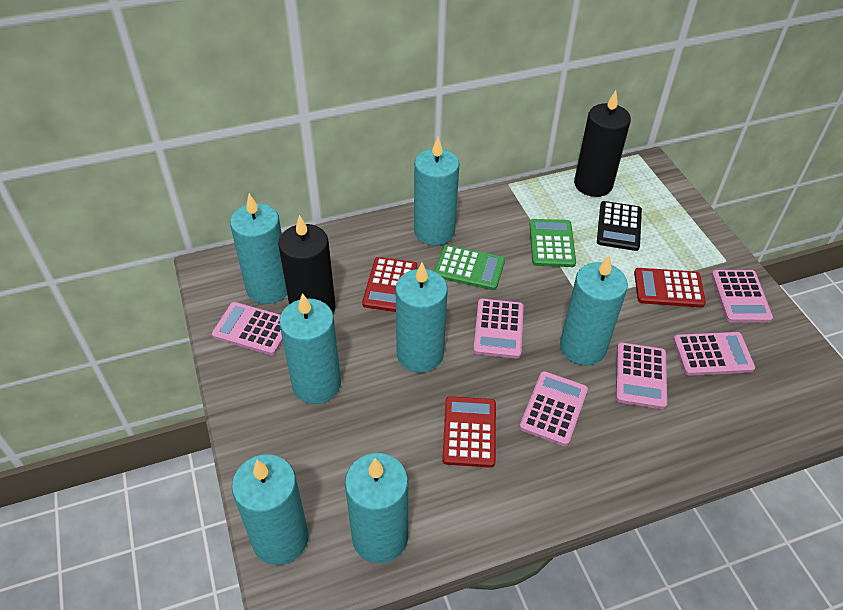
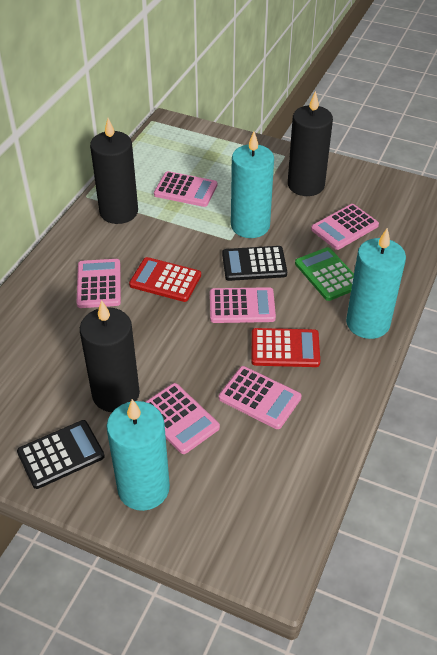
black calculator: 1 -> 2
black candle: 2 -> 3
green calculator: 2 -> 1
red calculator: 3 -> 2
turquoise candle: 7 -> 3

